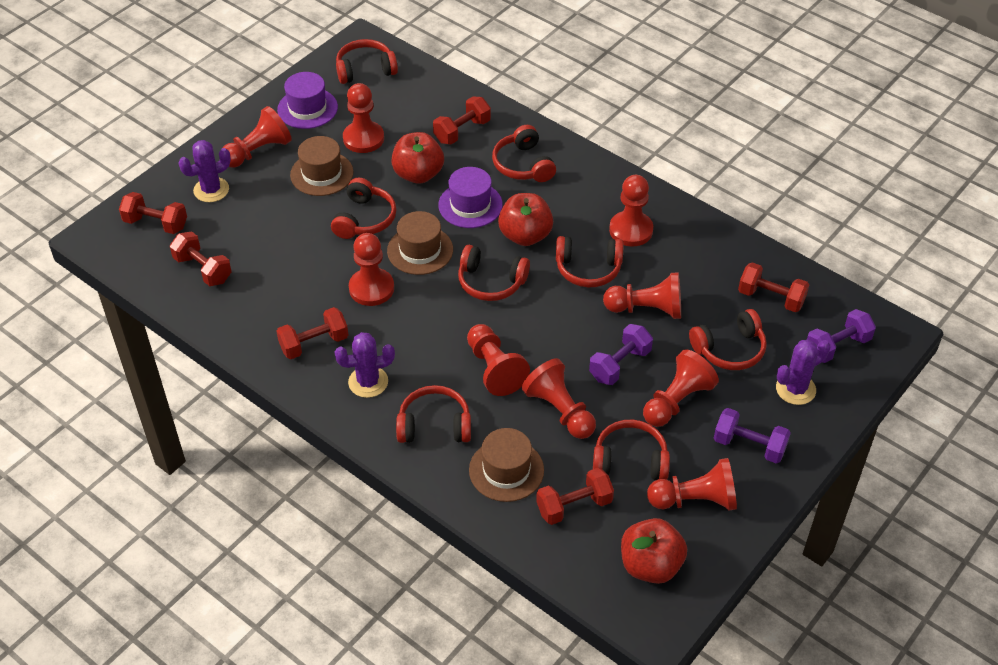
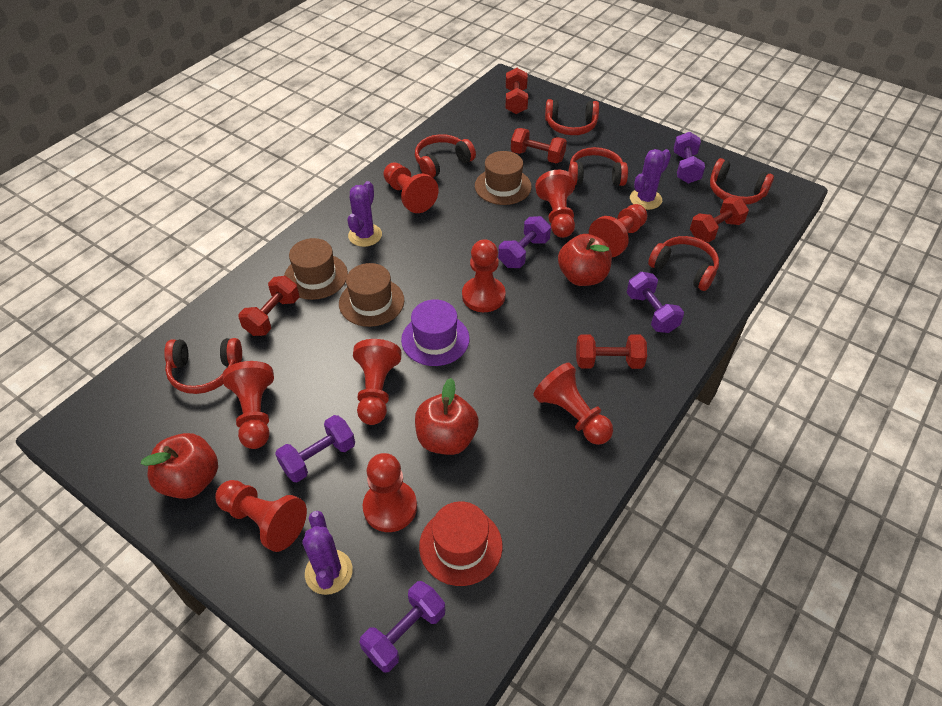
purple dumbbell: 3 -> 5
purple hat: 2 -> 1
red dumbbell: 6 -> 5
red hat: 0 -> 1
red headphones: 8 -> 6

